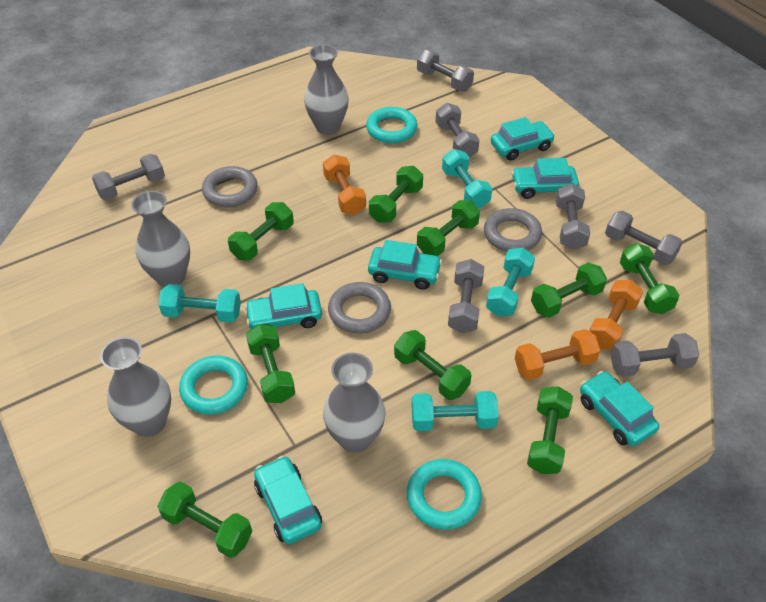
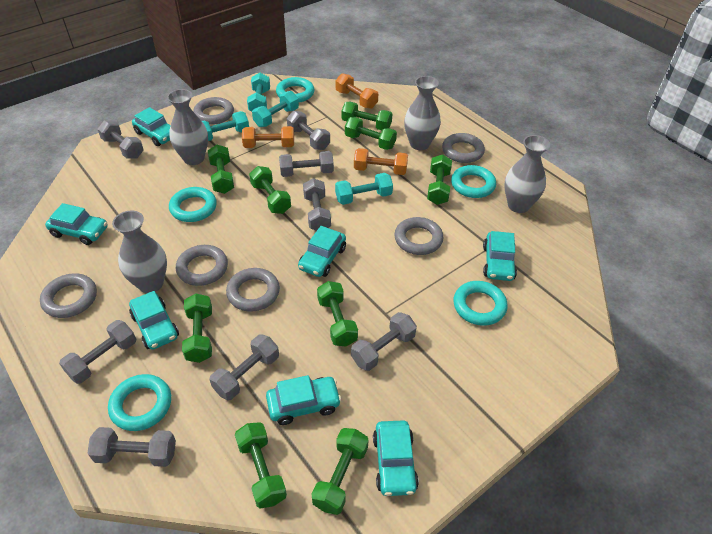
grey dumbbell: 7 -> 8
grey ring: 3 -> 6
turquoise car: 6 -> 7
turquoise ring: 3 -> 5

